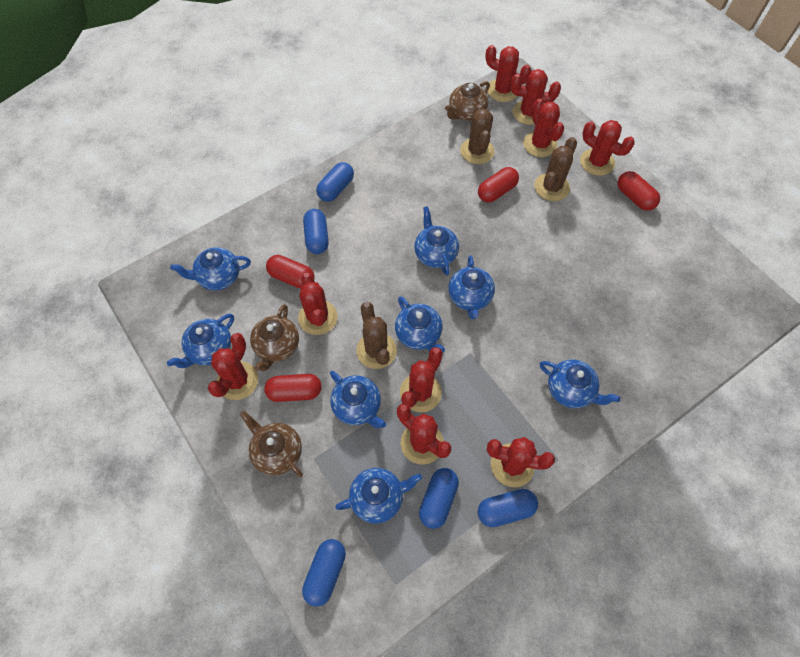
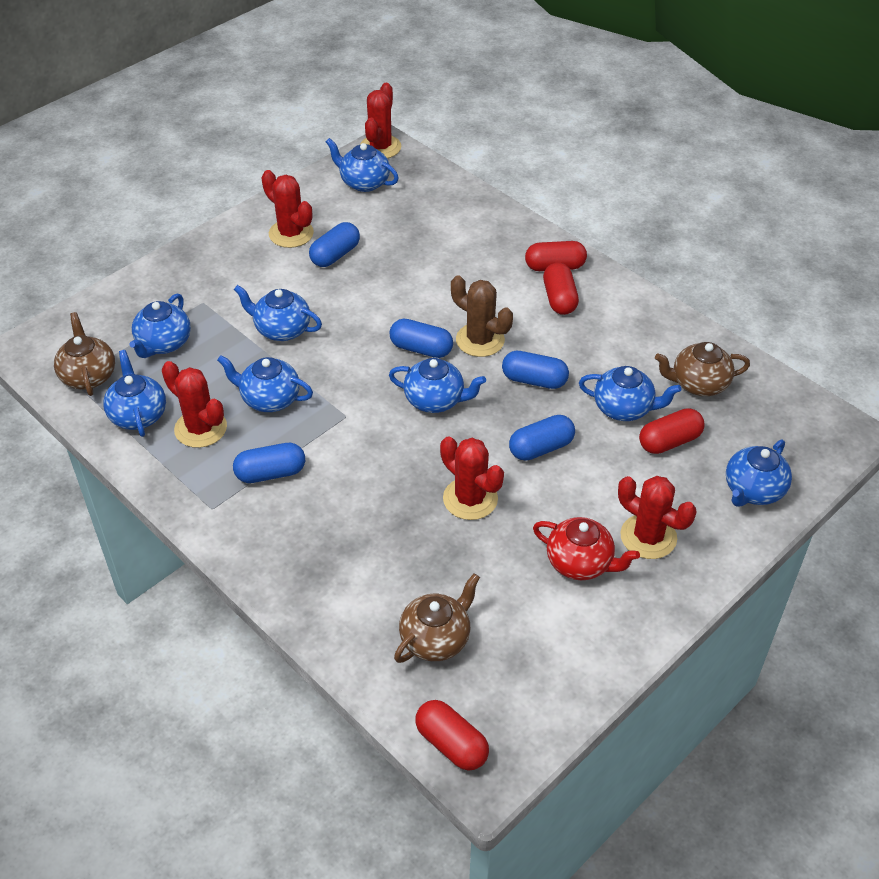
brown cactus: 3 -> 1
red cactus: 9 -> 5
red teapot: 0 -> 1

